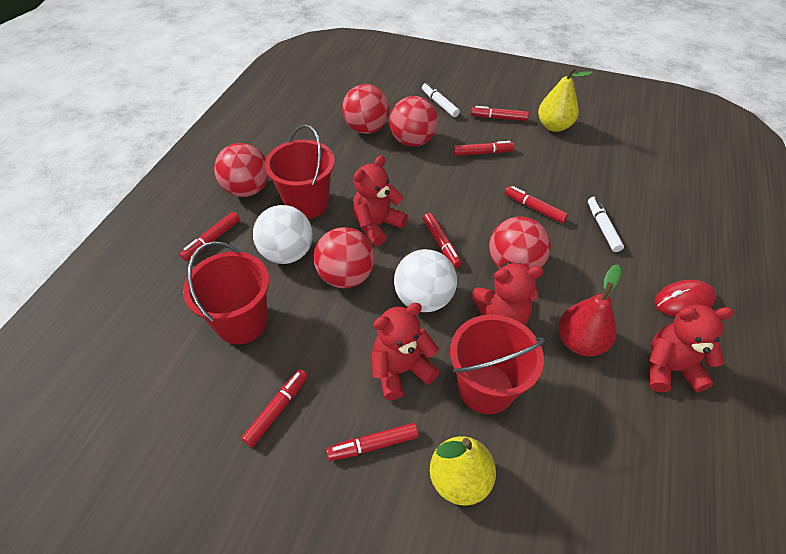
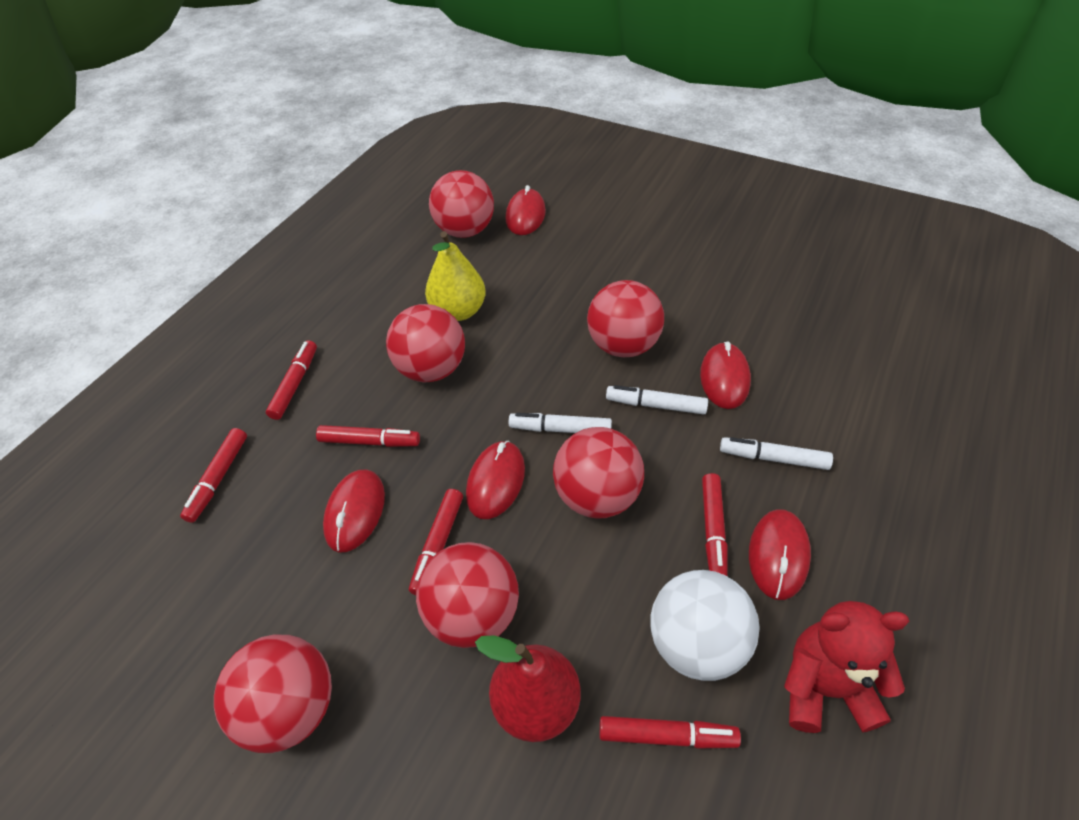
red ball: 5 -> 6
red bucket: 3 -> 0
red marker: 7 -> 6
red mouse: 1 -> 5
red teddy bear: 4 -> 1
white ball: 2 -> 1
white marker: 2 -> 3
yellow pear: 2 -> 1

